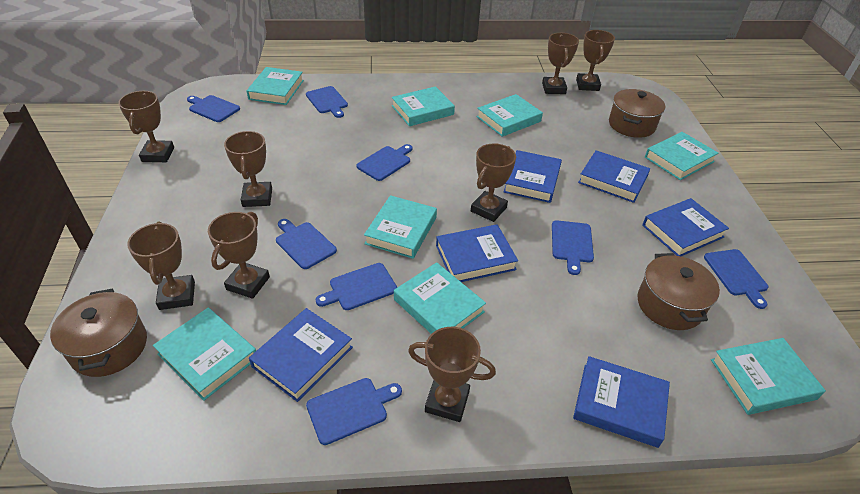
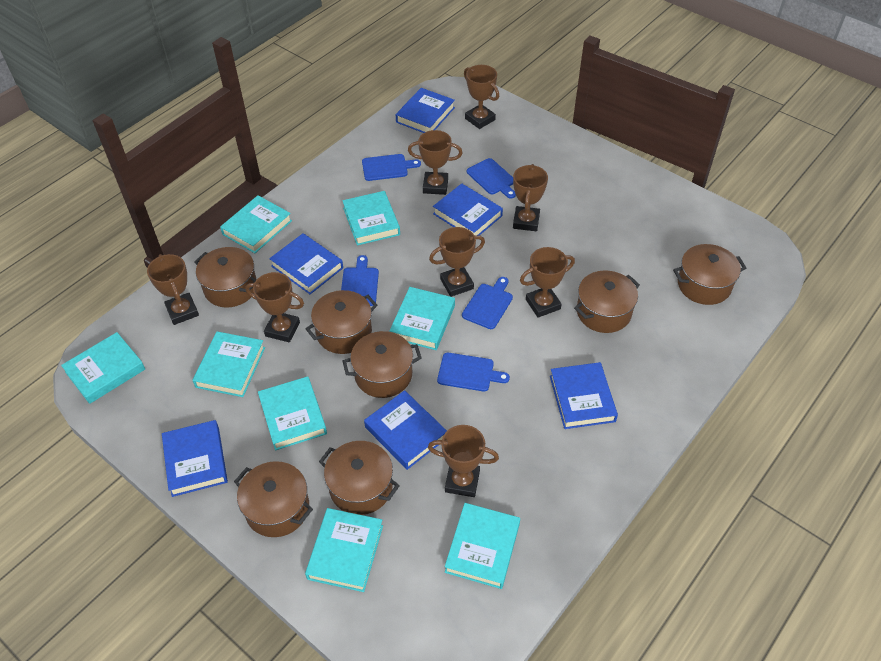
blue cutting board: 8 -> 5
brown pot: 3 -> 7

